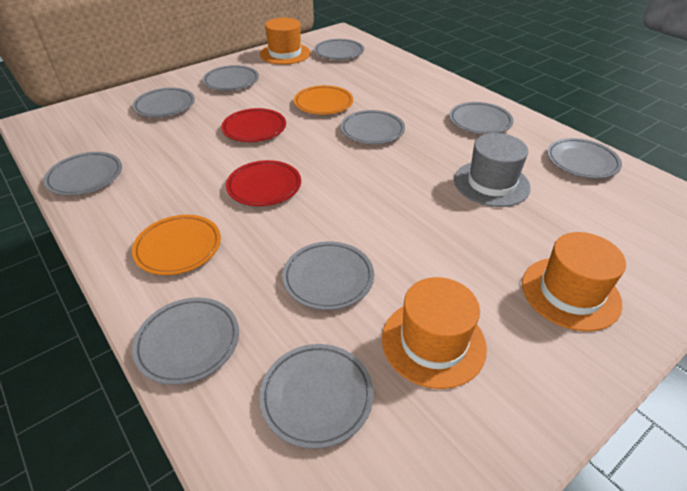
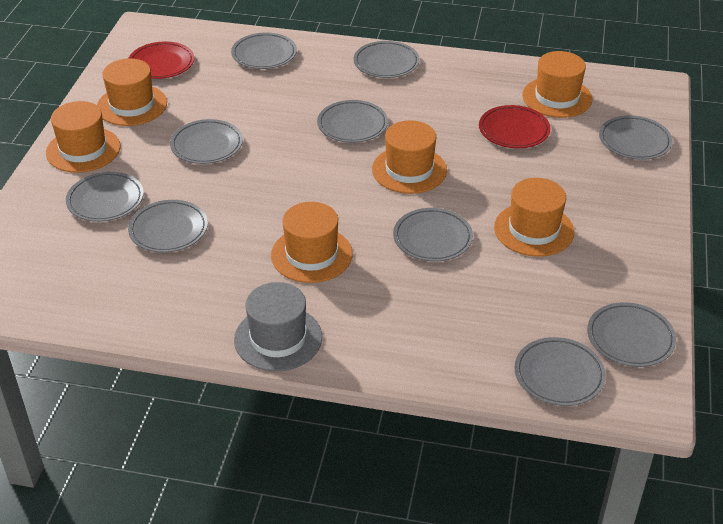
orange hat: 3 -> 6
orange plate: 2 -> 0

